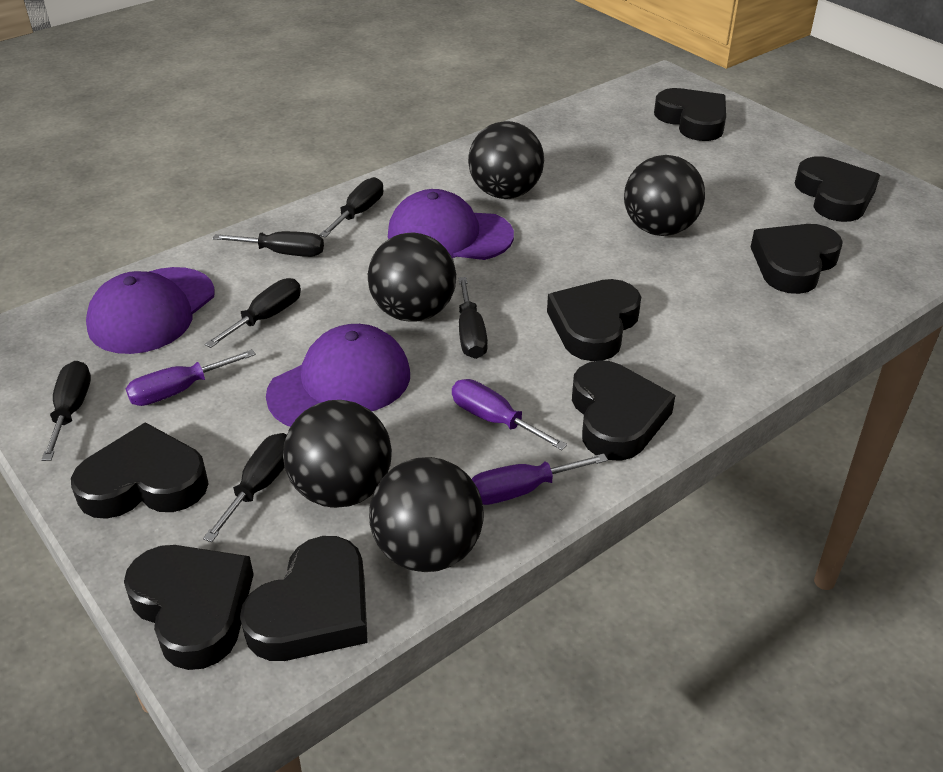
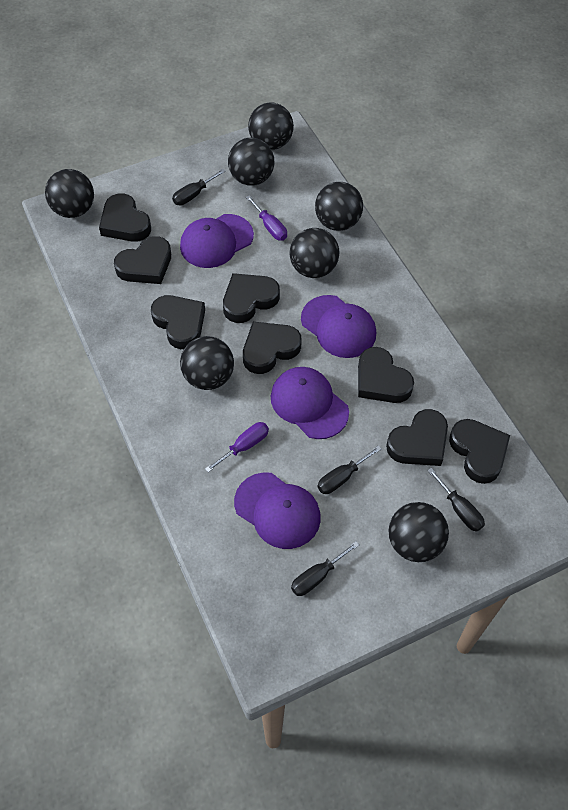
black ball: 5 -> 7
black screwdriver: 6 -> 4
purple cap: 3 -> 4
purple screwdriver: 3 -> 2

